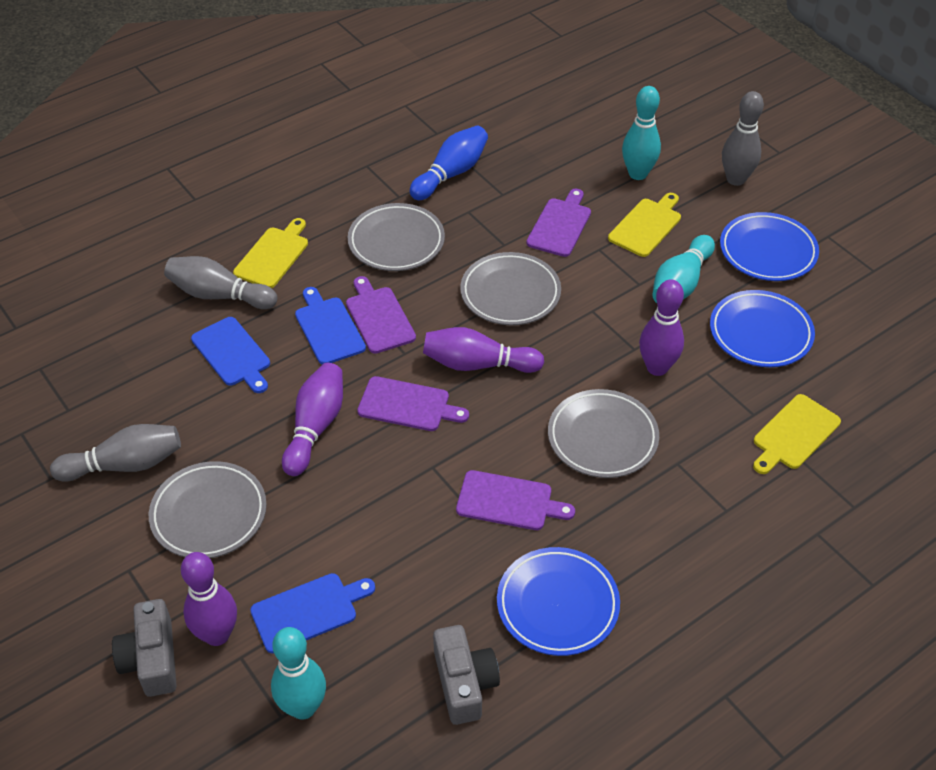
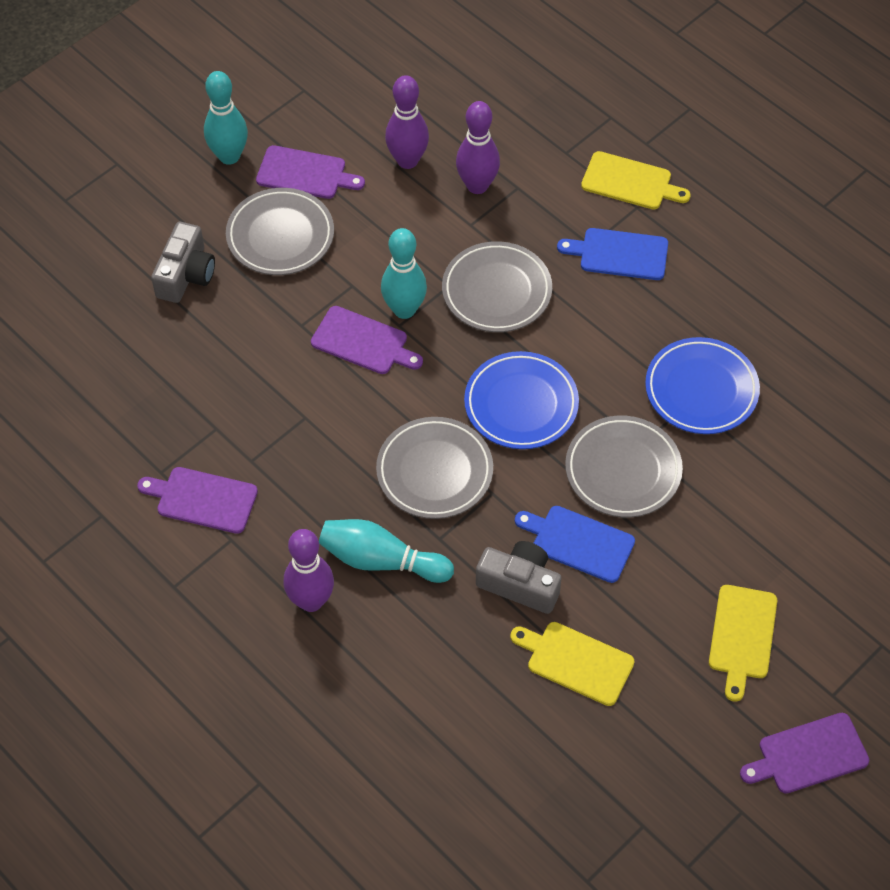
blue bowling pin: 1 -> 0
blue cutting board: 3 -> 2
blue plate: 3 -> 2
grey bowling pin: 3 -> 0
purple bowling pin: 4 -> 3

